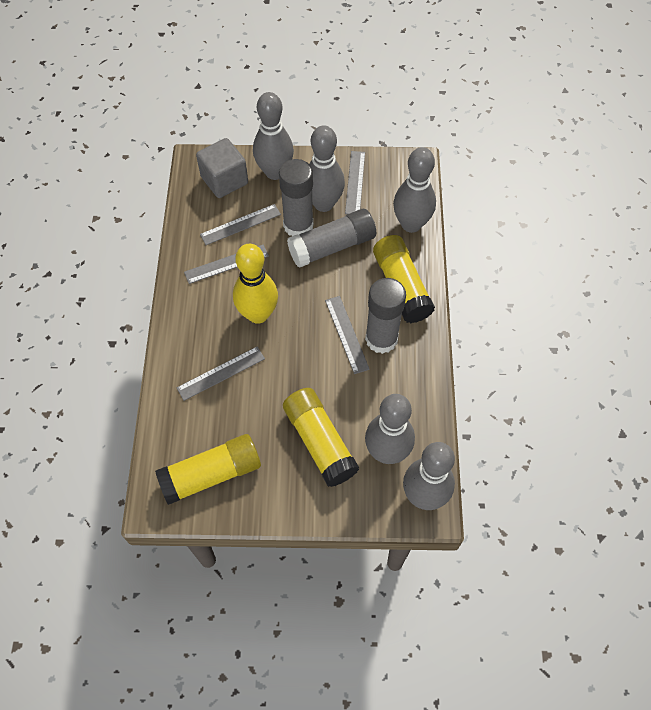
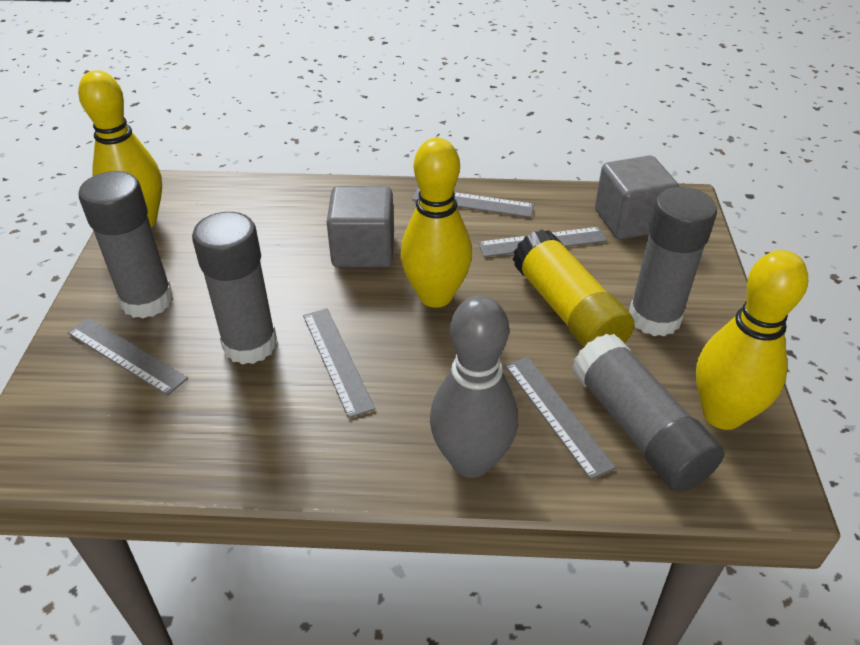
grey bowling pin: 5 -> 1
grey cube: 1 -> 2
grey glue stick: 3 -> 4
yellow bowling pin: 1 -> 3
yellow glue stick: 3 -> 1

